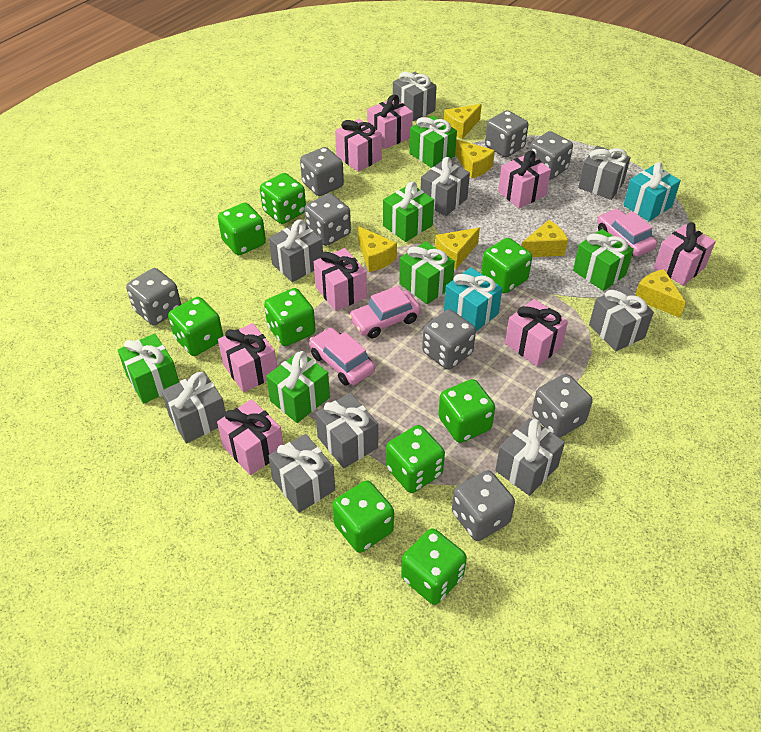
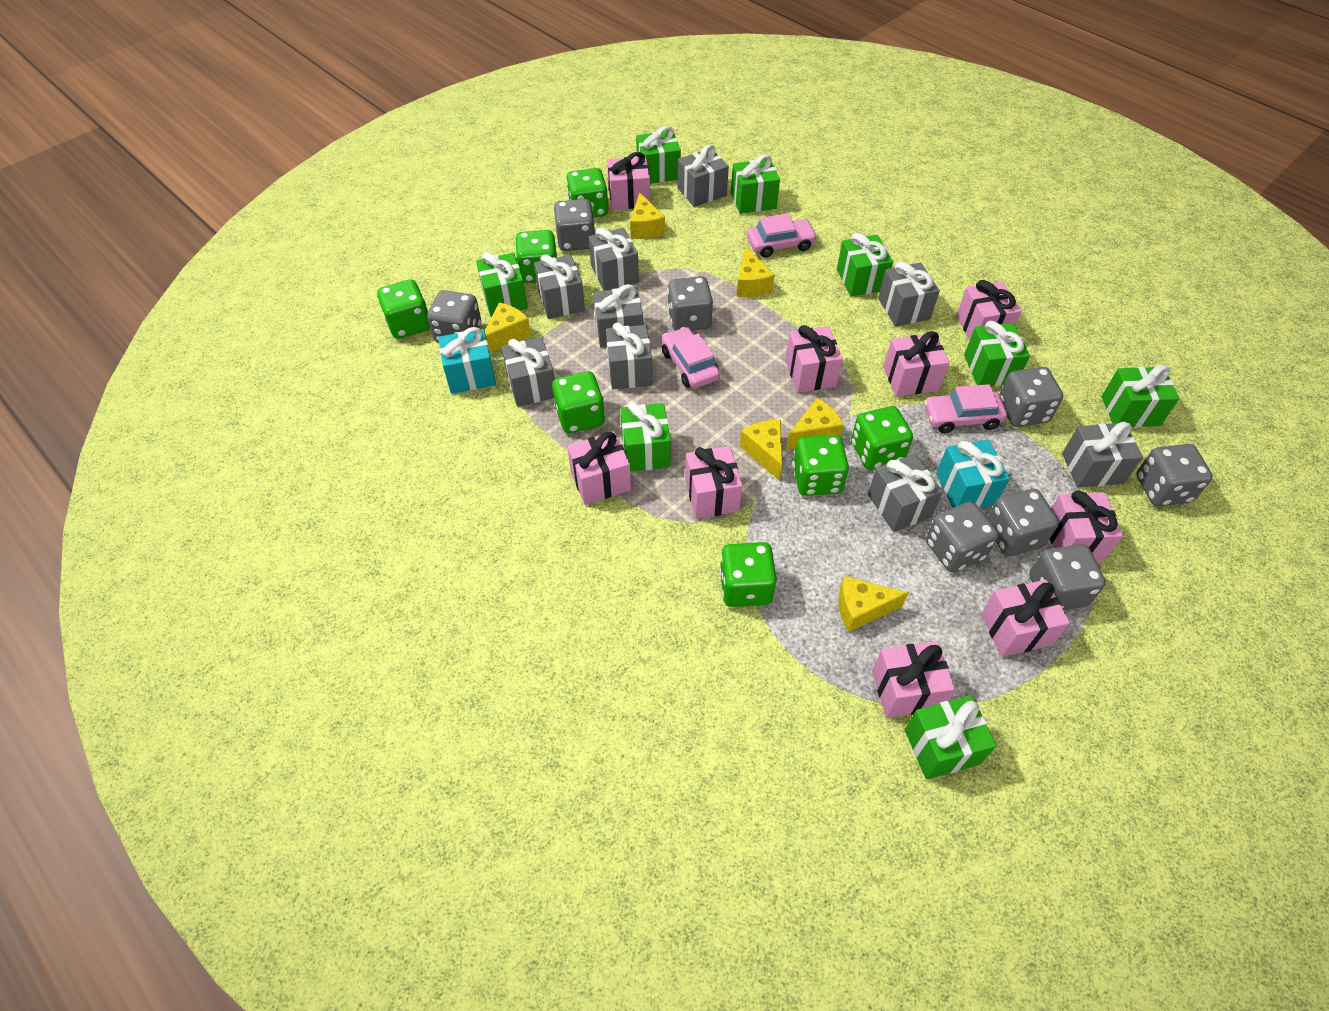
green dice: 9 -> 7
green gift: 6 -> 8
pink gift: 8 -> 9

